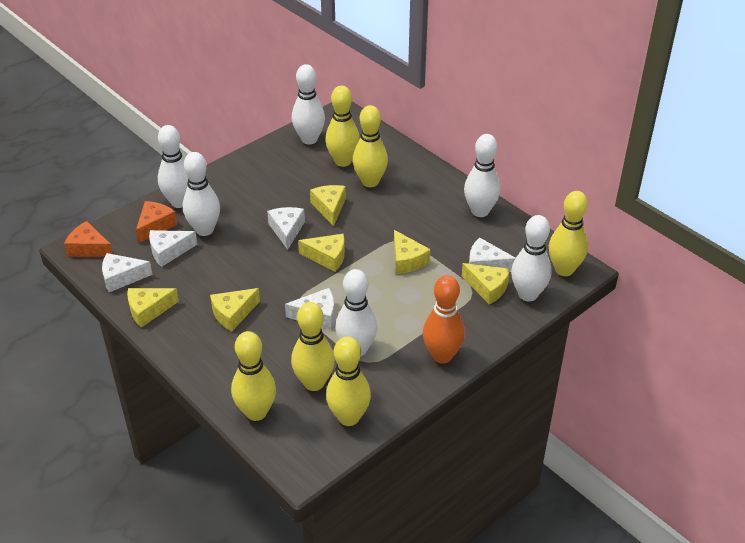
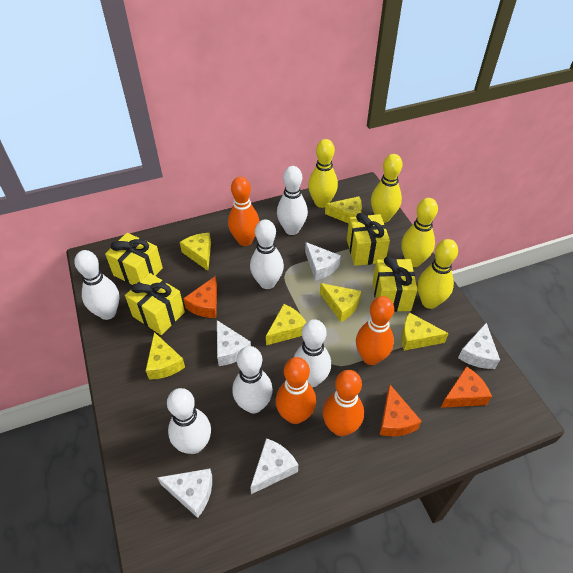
orange bowling pin: 1 -> 4
orange cheese: 2 -> 3
yellow bowling pin: 6 -> 4
yellow gift: 0 -> 4

